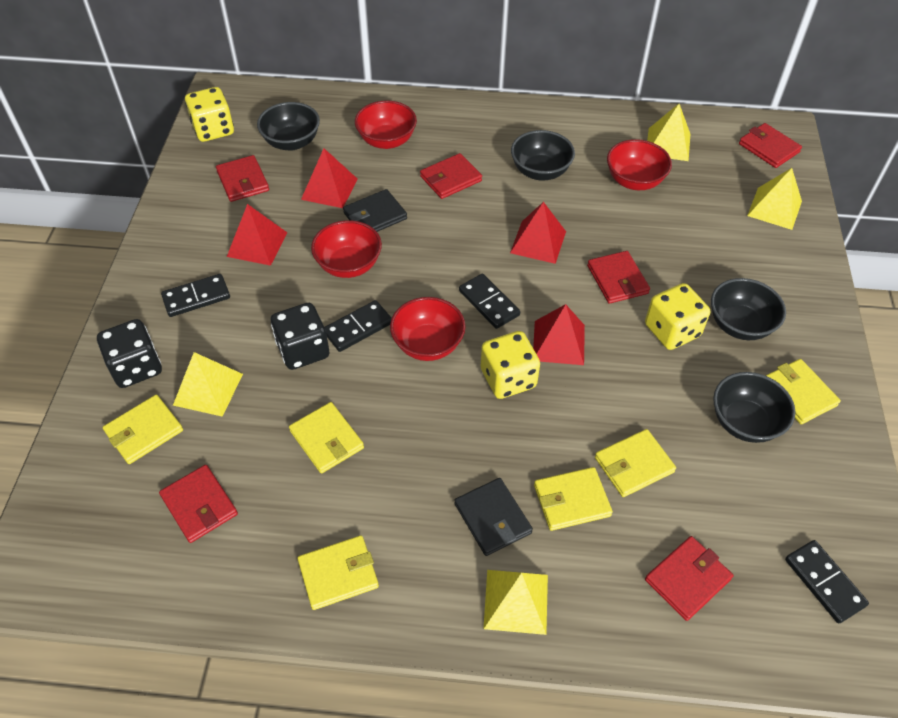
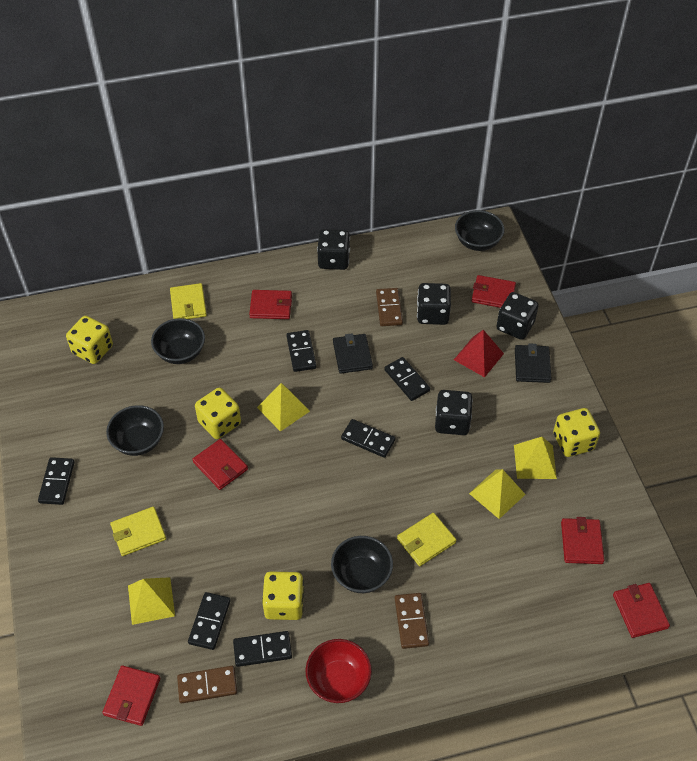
black dice: 2 -> 4
black domino: 4 -> 6
brown domino: 0 -> 3
red bowl: 4 -> 1
red pyramid: 4 -> 1
yellow dice: 3 -> 4
yellow wallet: 6 -> 3

